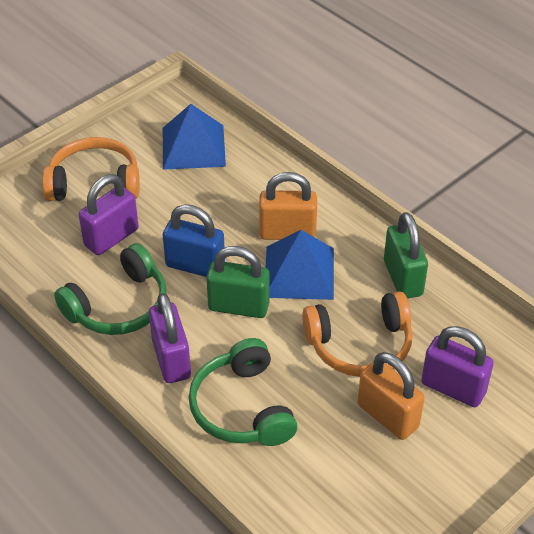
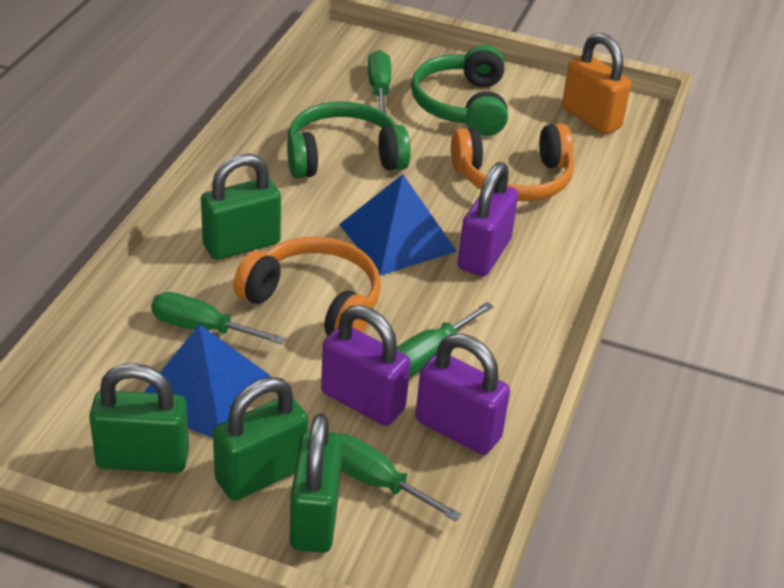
blue padlock: 1 -> 0
green padlock: 2 -> 4
green screwdriver: 0 -> 4
orange padlock: 2 -> 1

